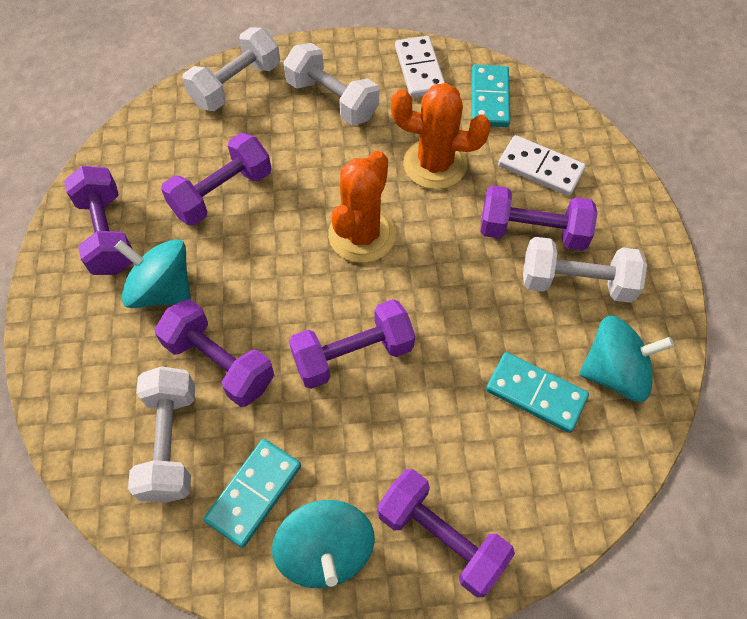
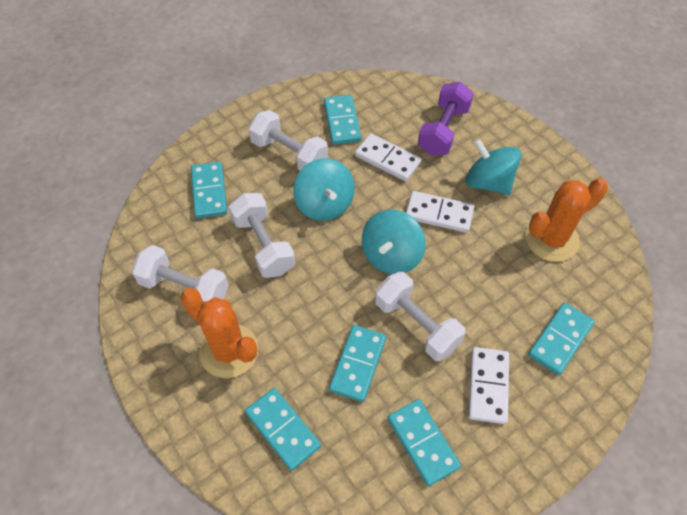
purple dumbbell: 6 -> 1
turquoise domino: 3 -> 6
white domino: 2 -> 3

